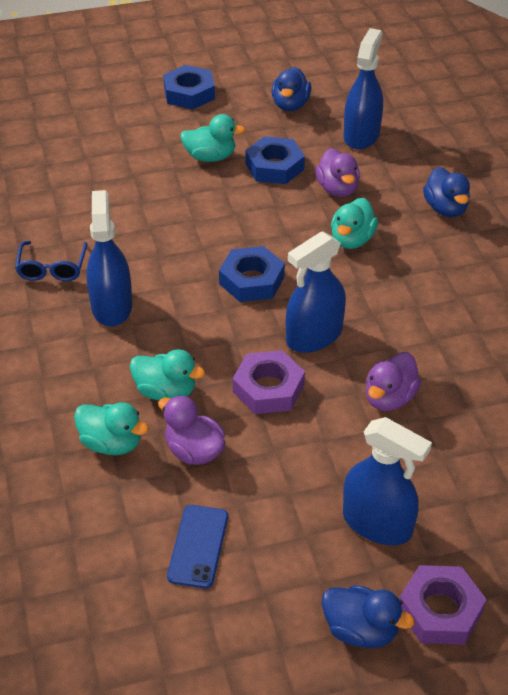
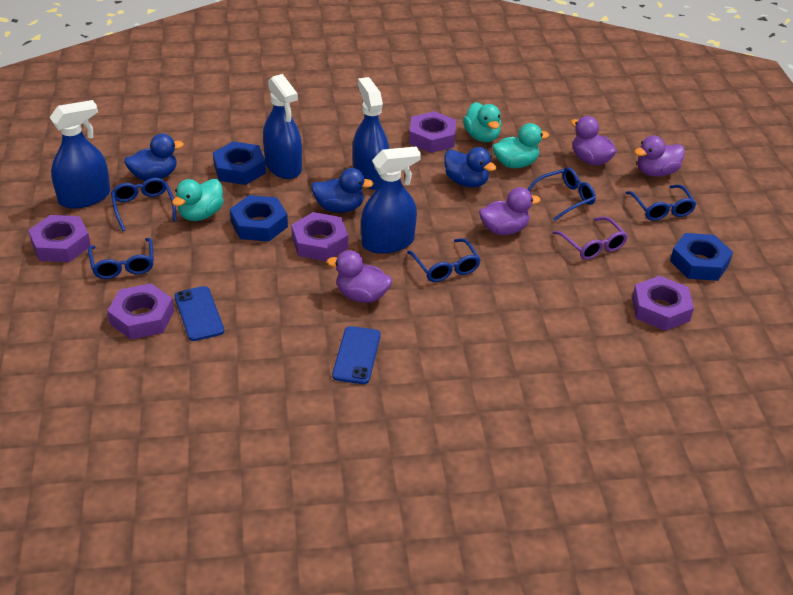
blue glasses: 1 -> 5
blue phone: 1 -> 2
purple duck: 3 -> 4
purple glasses: 0 -> 1
purple nut: 2 -> 5
turquoise duck: 4 -> 3

